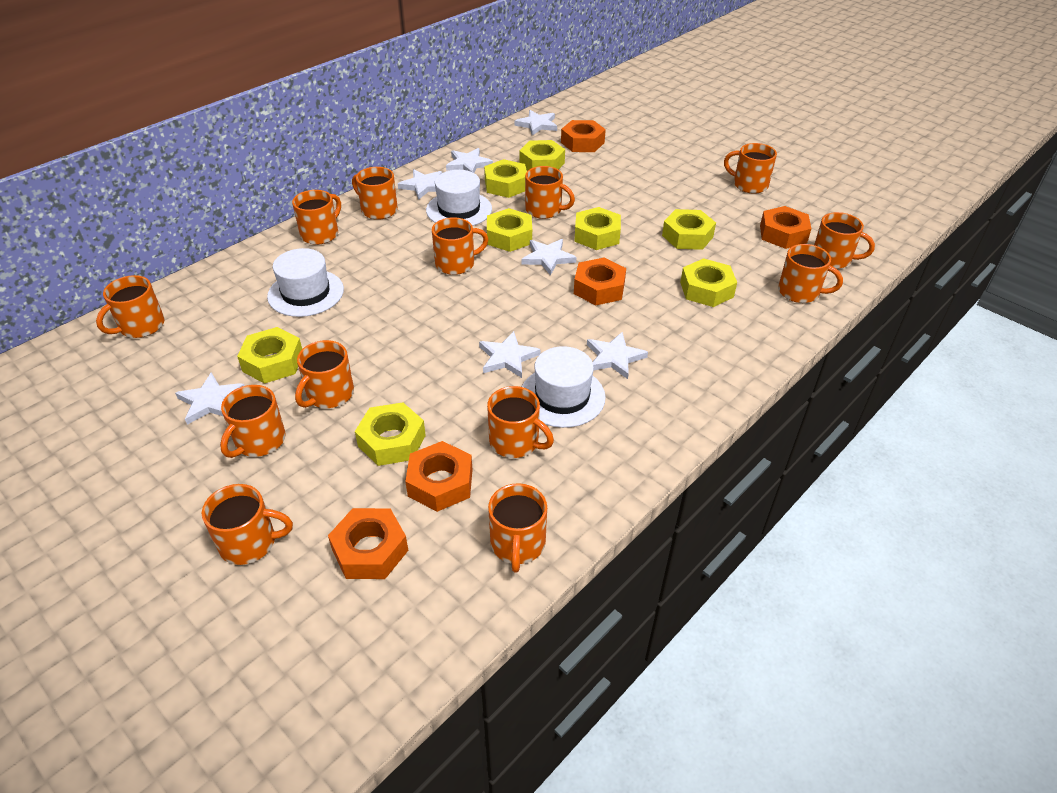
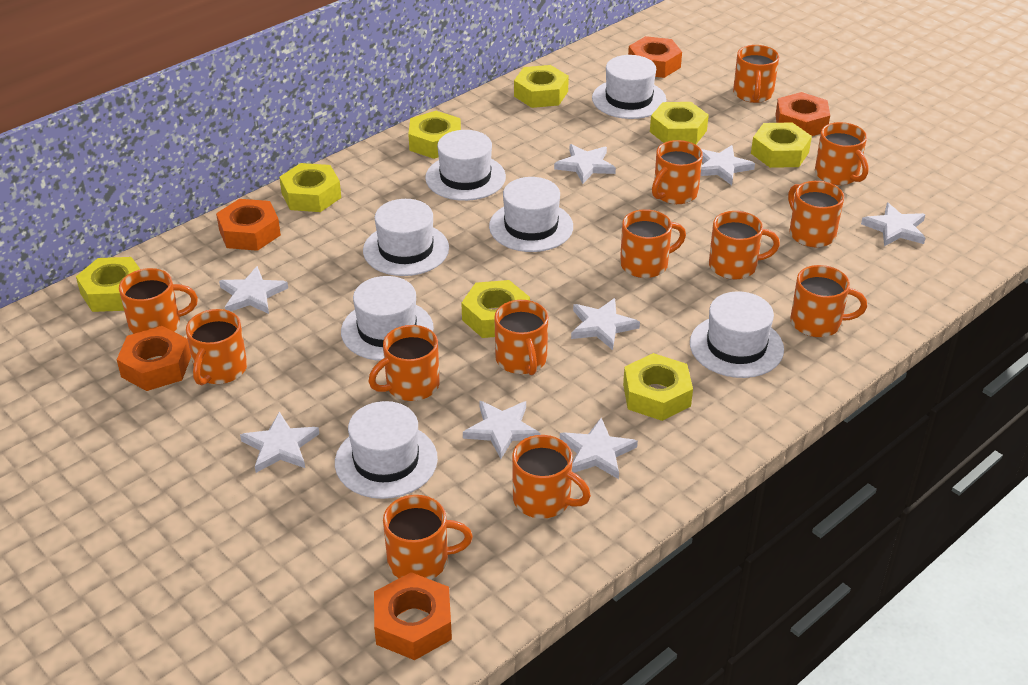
white hat: 3 -> 7
white star: 7 -> 8

